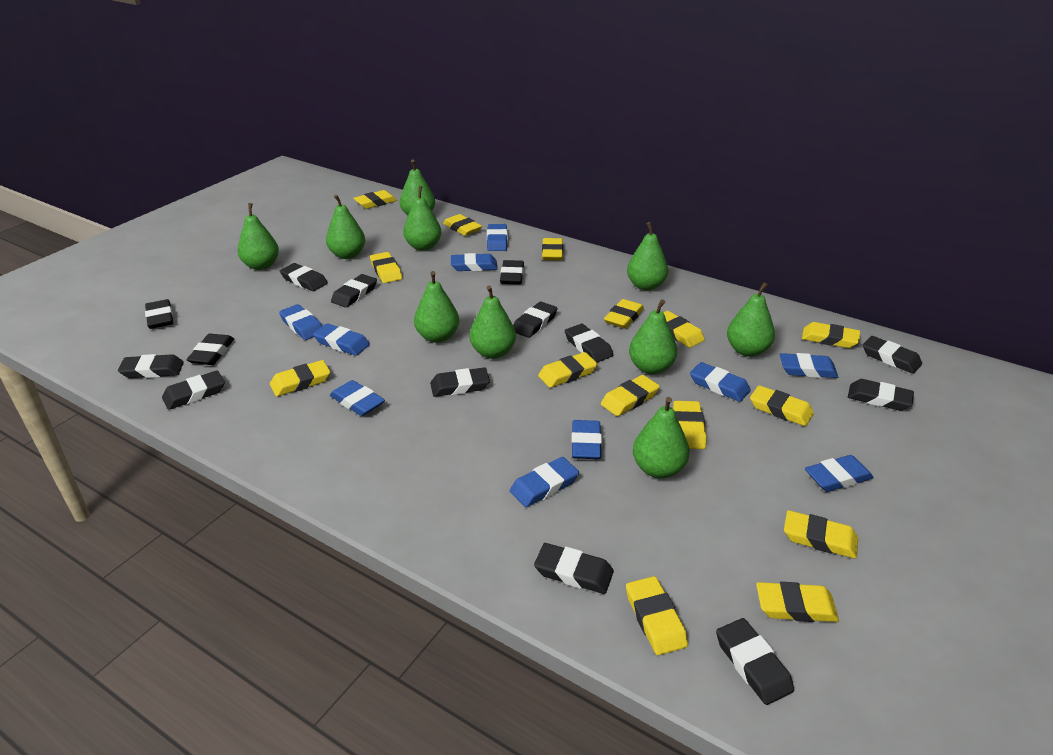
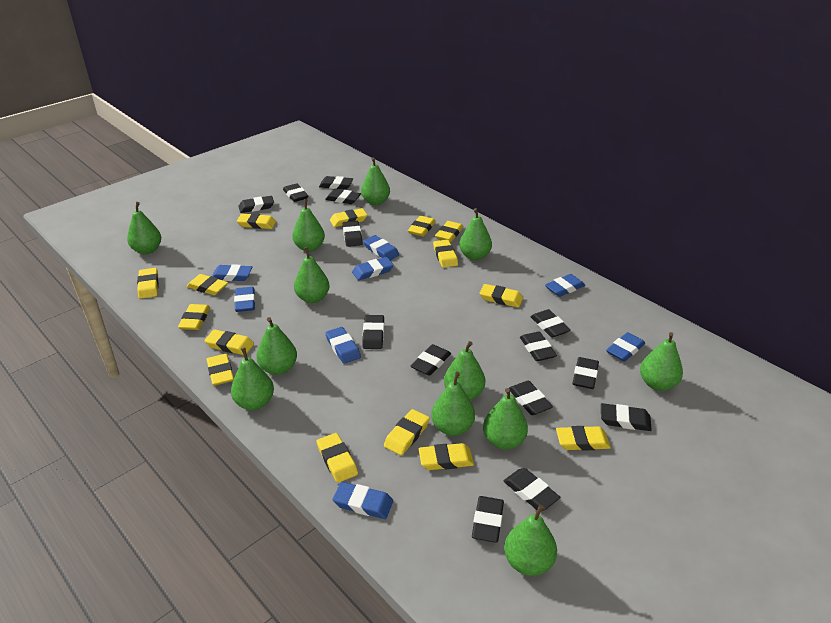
blue eraser: 10 -> 8
green pear: 10 -> 12

